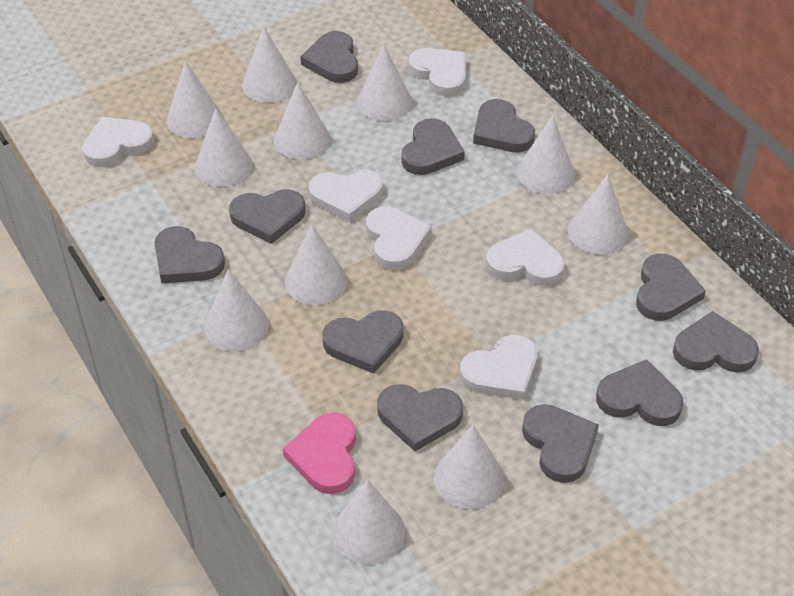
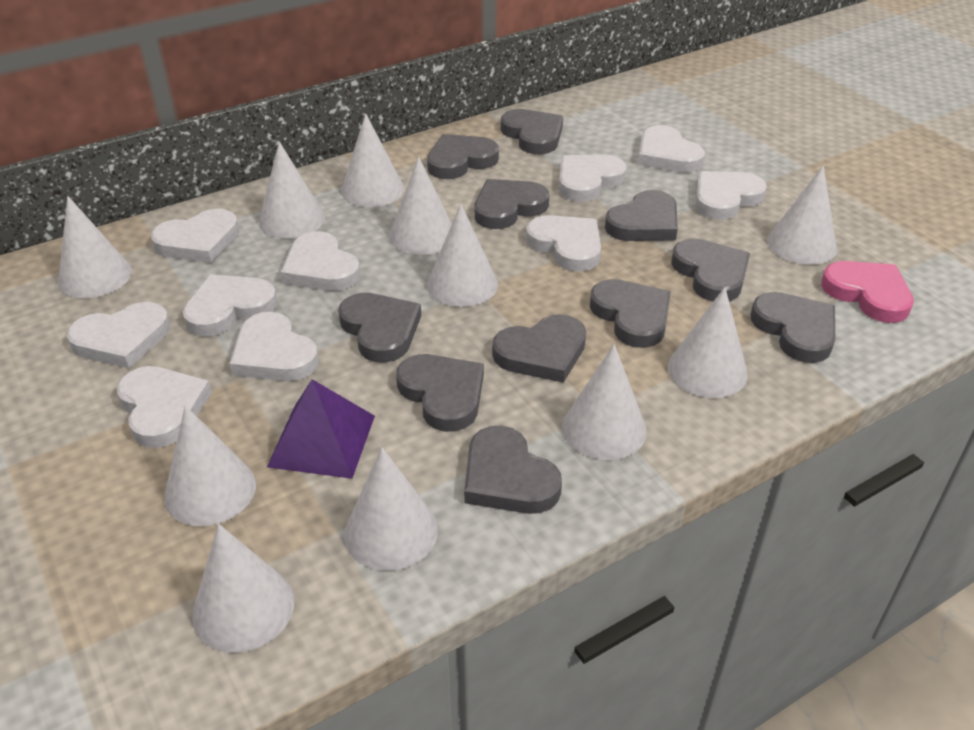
purple pyramid: 0 -> 1
white heart: 6 -> 10

